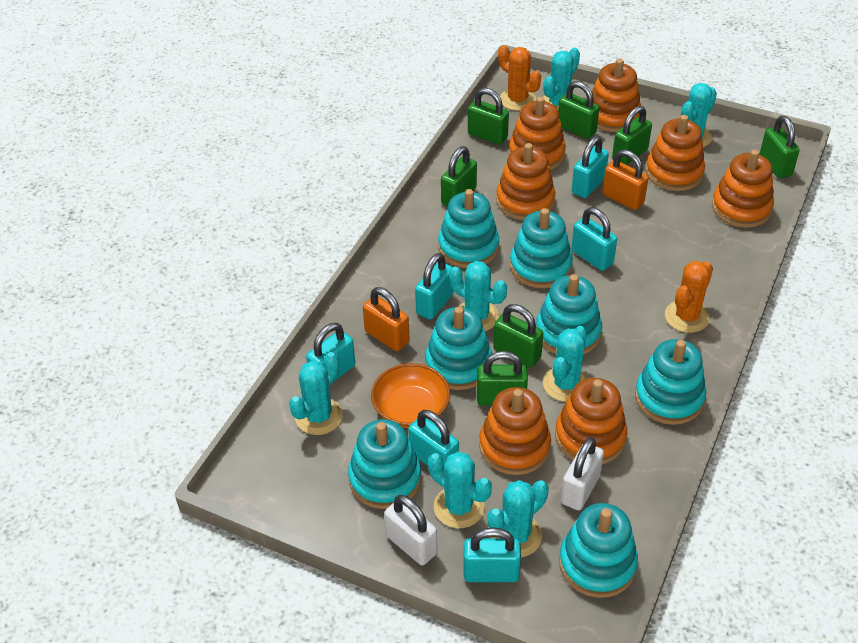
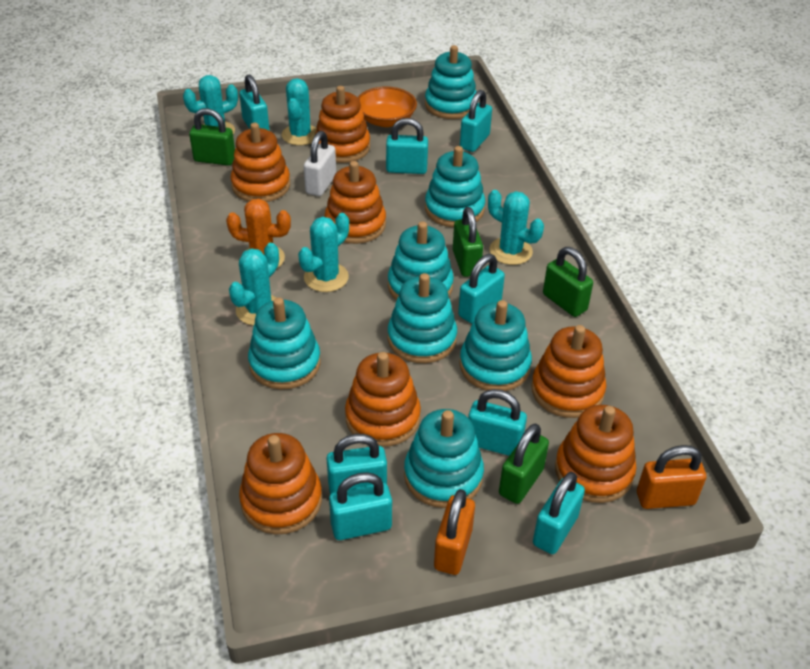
green padlock: 7 -> 4
orange cactus: 2 -> 1
turquoise cactus: 7 -> 5
turquoise padlock: 6 -> 8
white padlock: 2 -> 1

